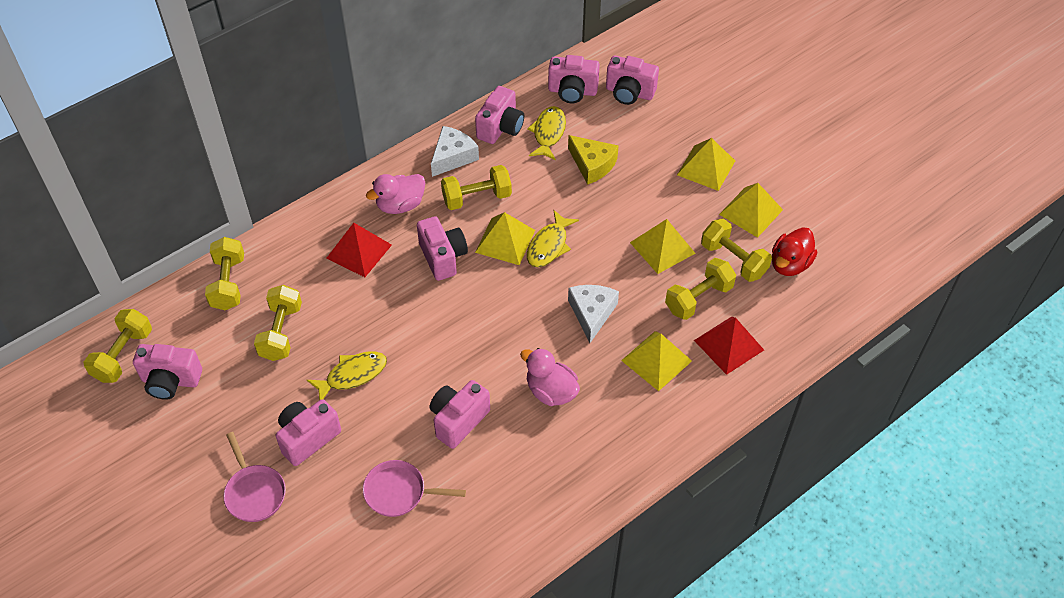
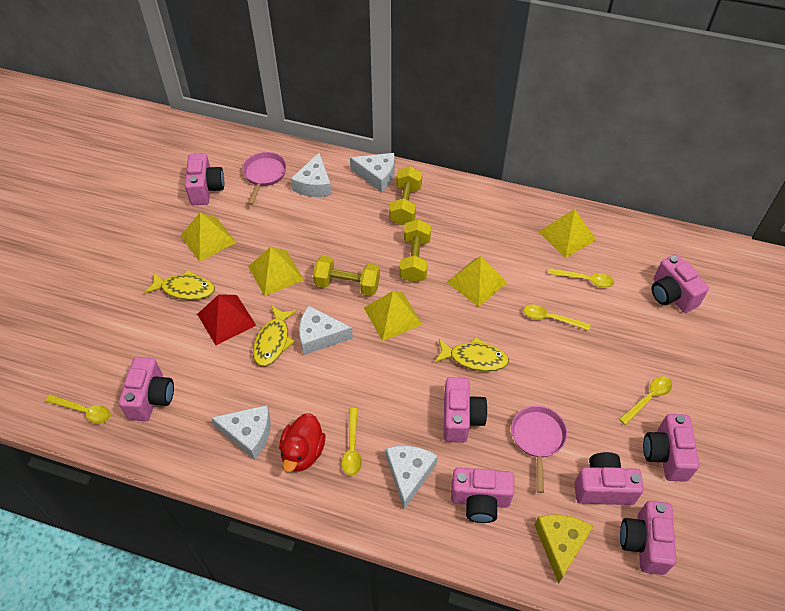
pink camera: 7 -> 8
pink duck: 2 -> 0
red pyramid: 2 -> 1
white cheese: 2 -> 5
yellow dumbbell: 6 -> 3
yellow spoon: 0 -> 5

